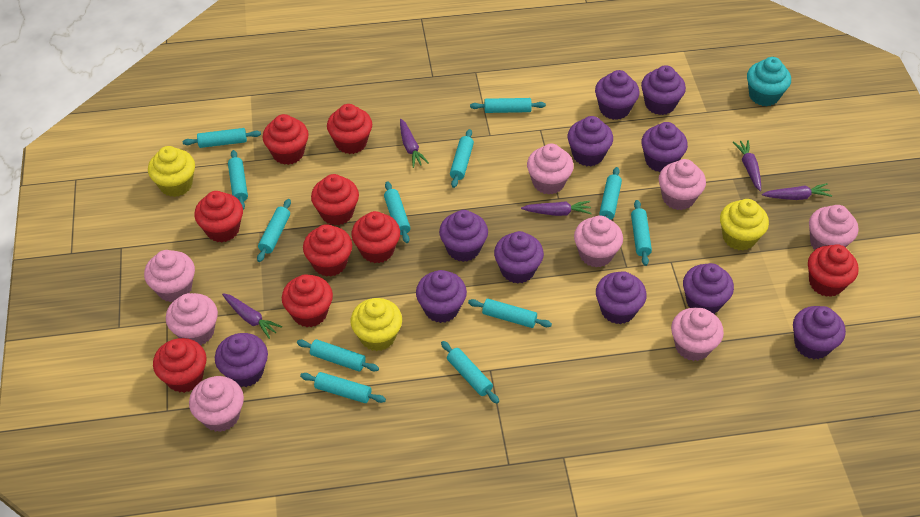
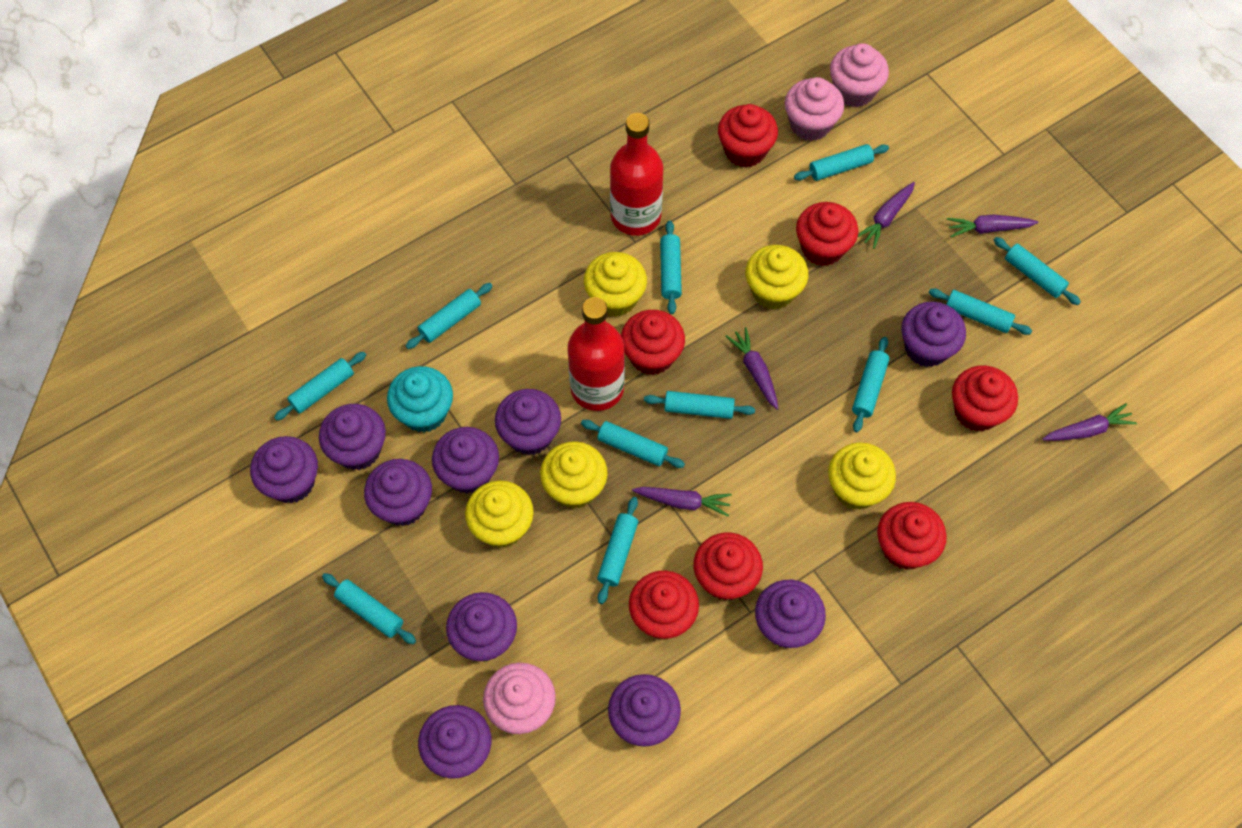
pink cupcake: 8 -> 3
purple cupcake: 11 -> 10
red bottle: 0 -> 2
red cupcake: 9 -> 7
turquoise rolling pin: 12 -> 11
yellow cupcake: 3 -> 5

